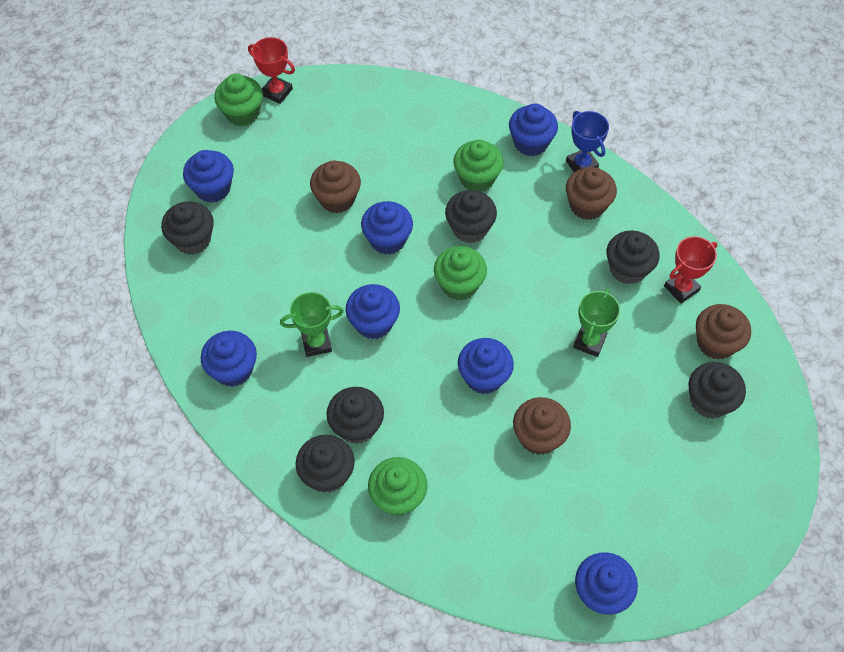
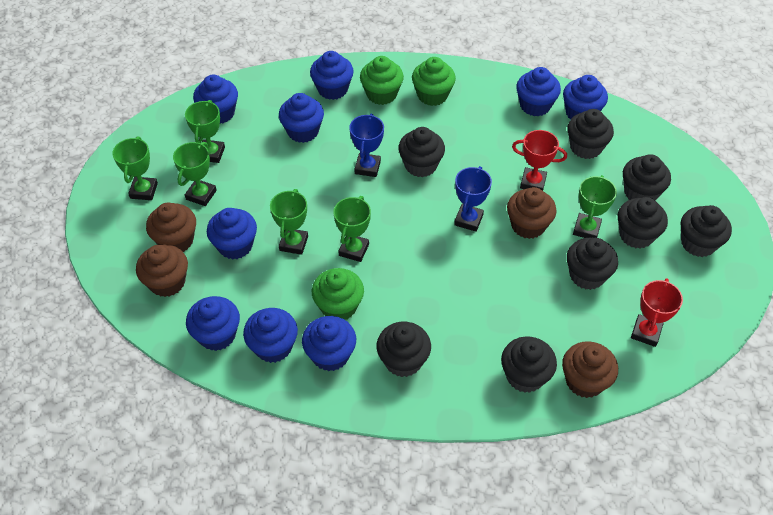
black cupcake: 6 -> 8
blue cupcake: 7 -> 9
blue trophy: 1 -> 2
green cupcake: 4 -> 3
green trophy: 2 -> 6

